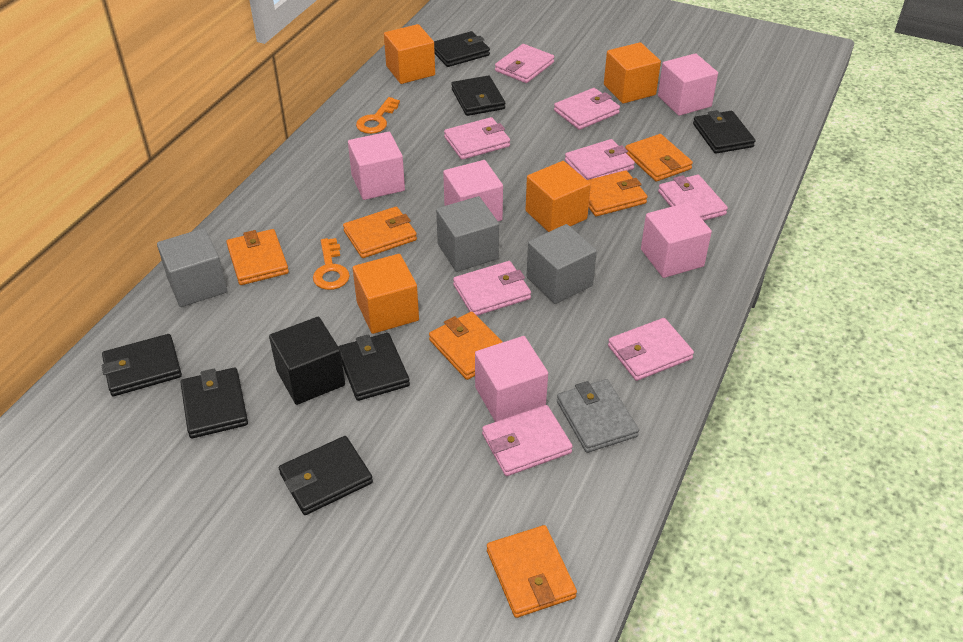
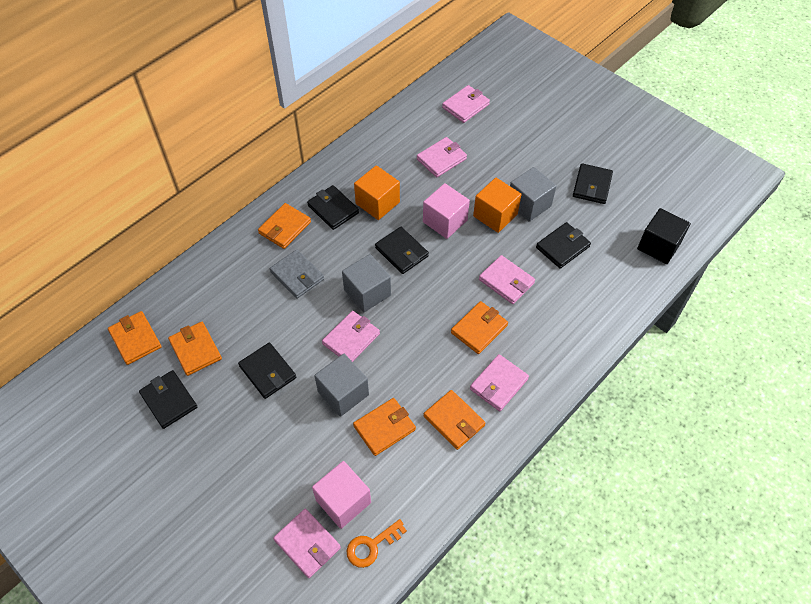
black wallet: 7 -> 6
orange cube: 4 -> 2
orange key: 2 -> 1
pink cube: 5 -> 2
pink wallet: 8 -> 6

